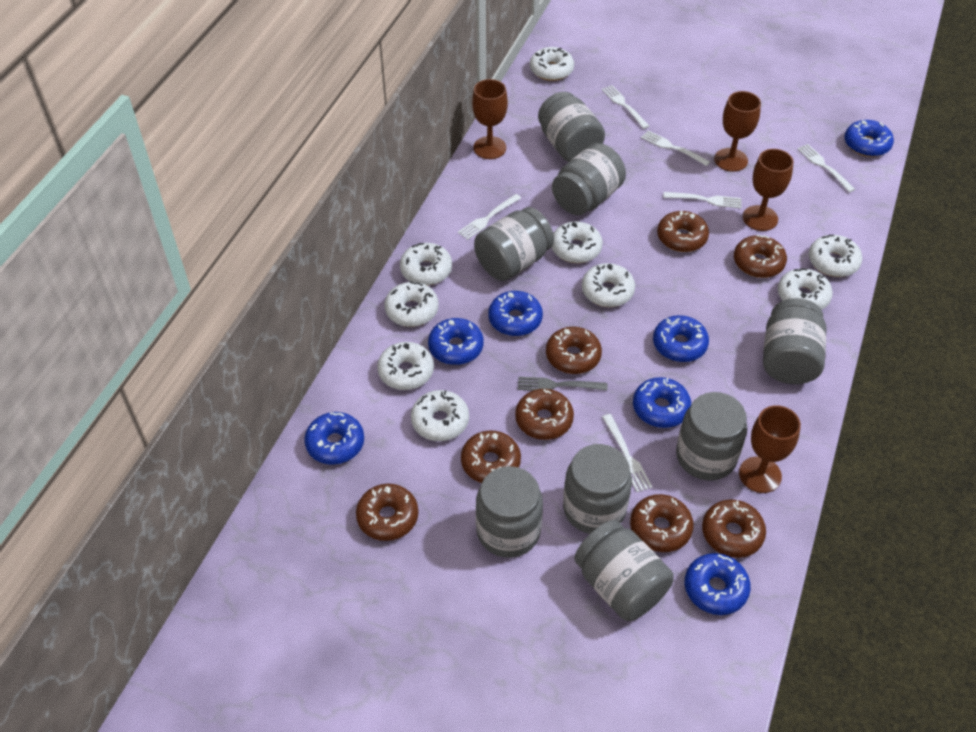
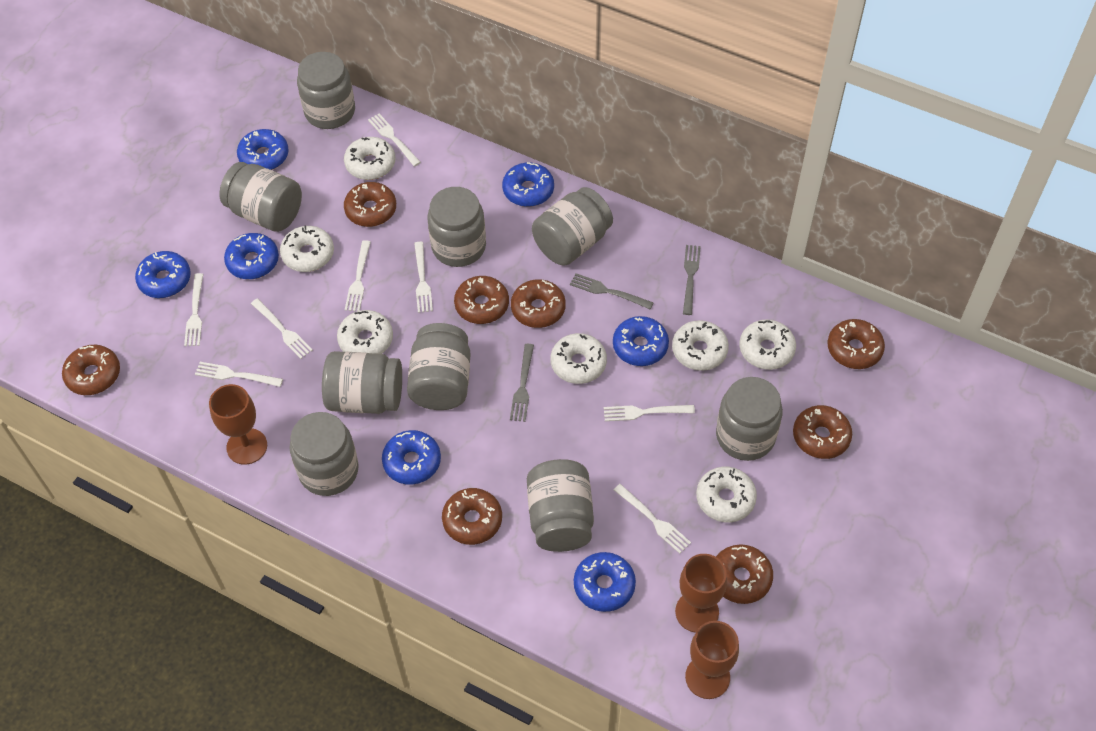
brown goblet: 4 -> 3
grey fork: 1 -> 3
grey jar: 8 -> 9
white donut: 9 -> 7
white fork: 6 -> 8

